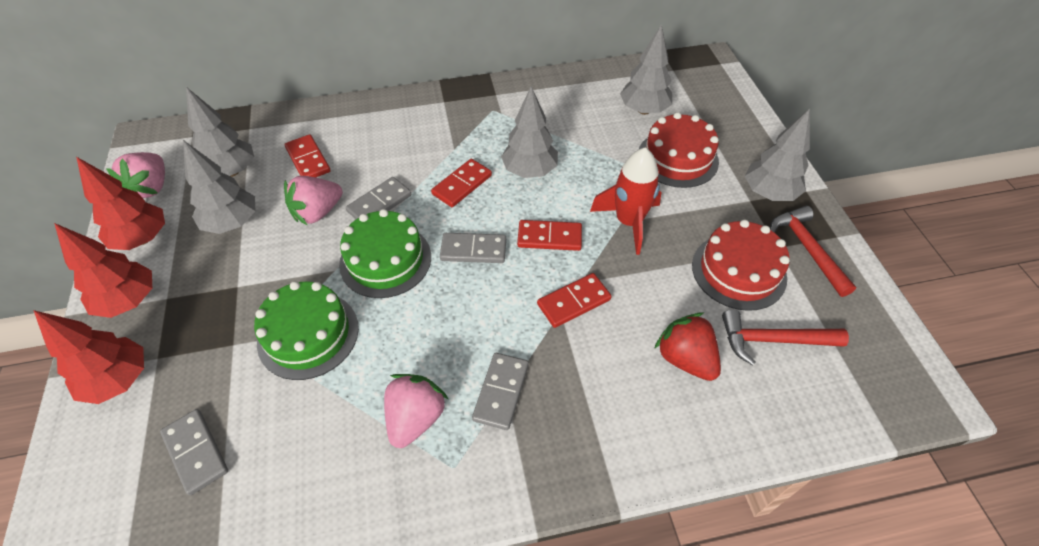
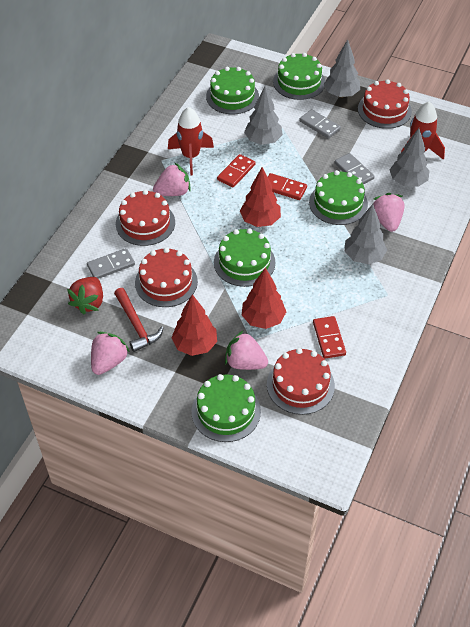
green cake: 2 -> 5
grey domino: 4 -> 3
grey tree: 5 -> 4
pink strawberry: 3 -> 4
red cake: 2 -> 4
red domino: 4 -> 3
red hammer: 2 -> 1
red rocket: 1 -> 2

